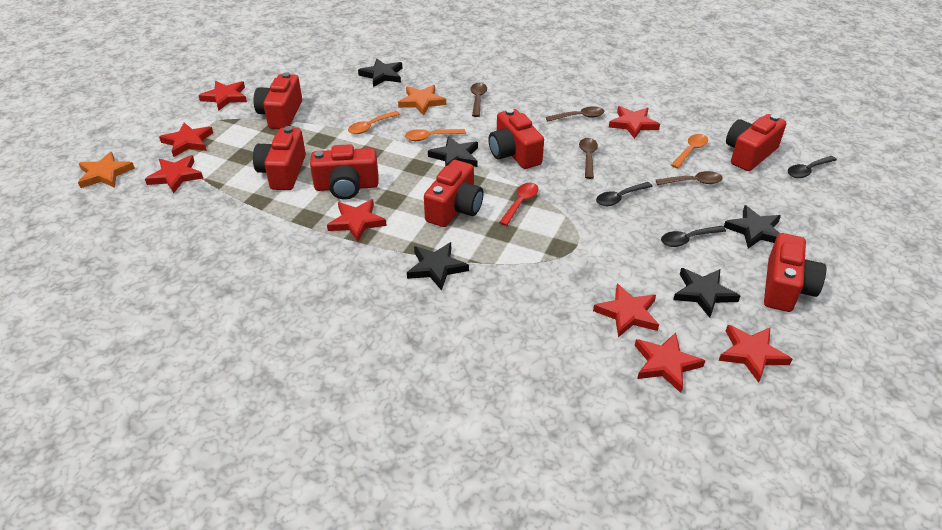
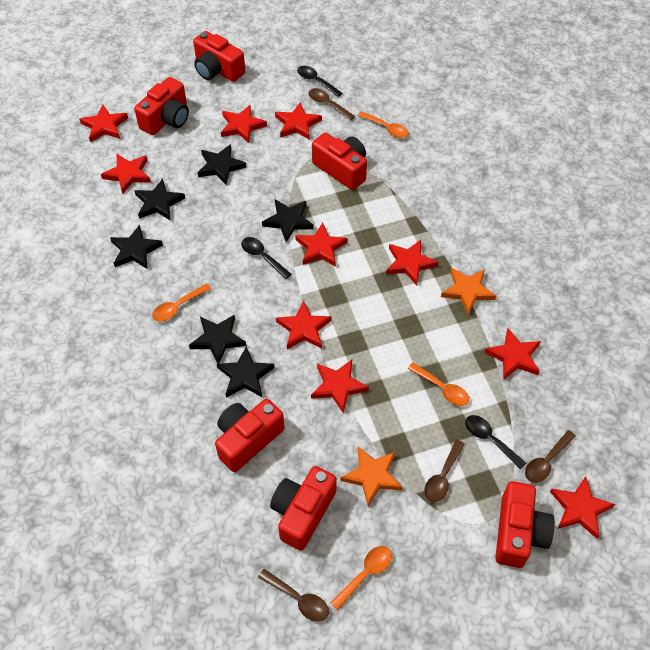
black star: 5 -> 6
orange spoon: 3 -> 4
red camera: 7 -> 6
red spoon: 1 -> 0
red star: 8 -> 10

